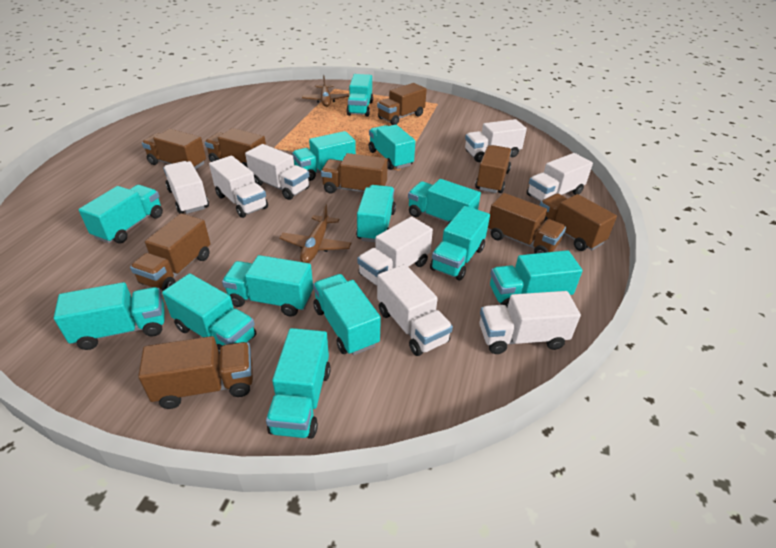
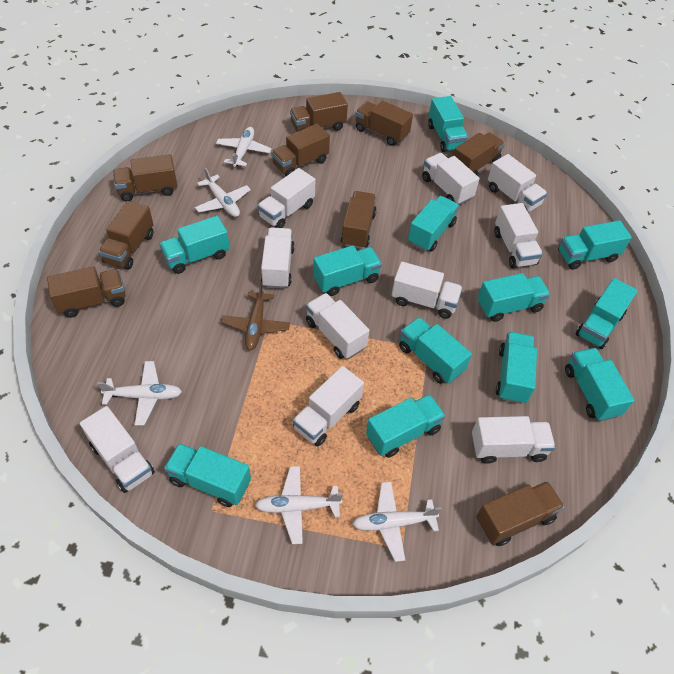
brown plane: 2 -> 1
turquoise truck: 13 -> 12
white plane: 0 -> 5
white truck: 8 -> 10

